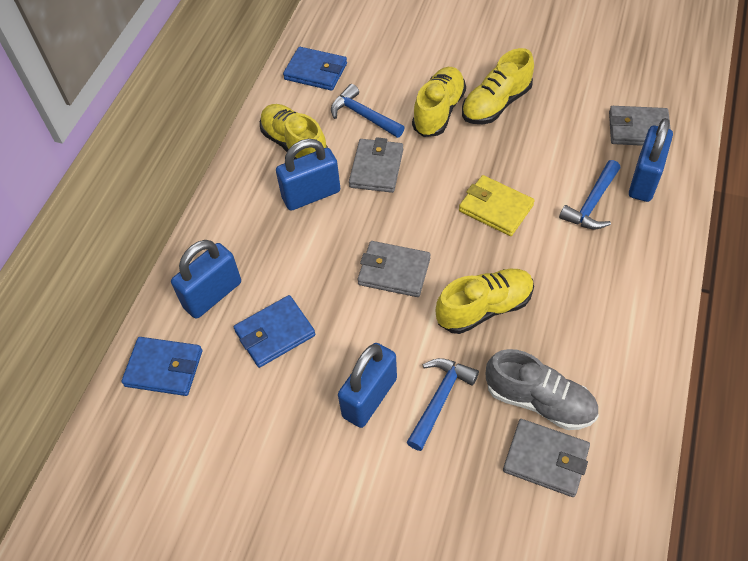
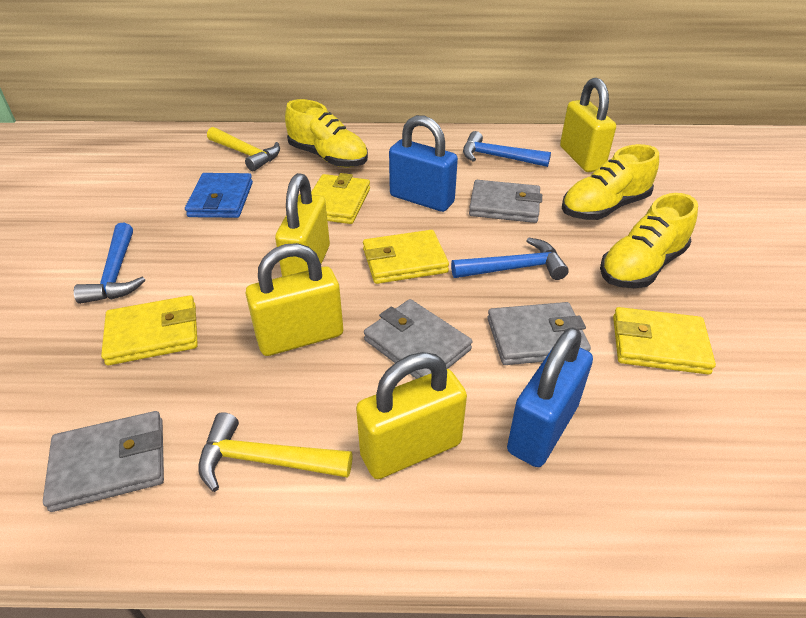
blue padlock: 4 -> 2
blue wallet: 3 -> 1
grey shoe: 1 -> 0
yellow hammer: 0 -> 2
yellow padlock: 0 -> 4
yellow shoe: 4 -> 3
yellow wallet: 1 -> 4

